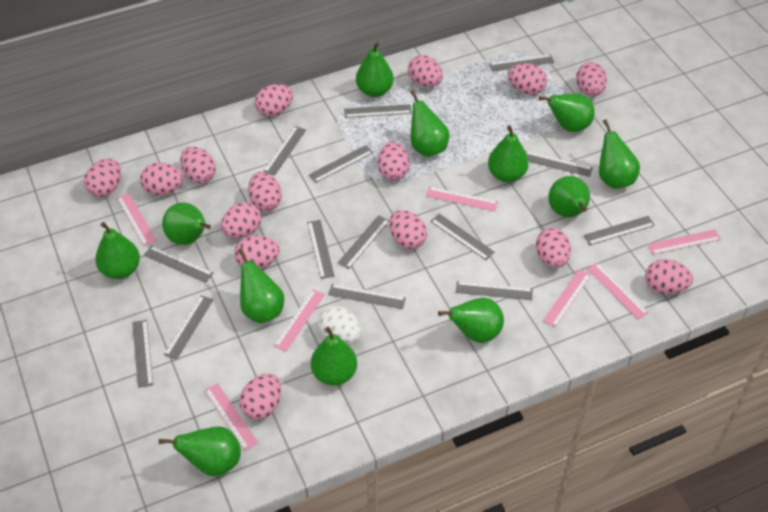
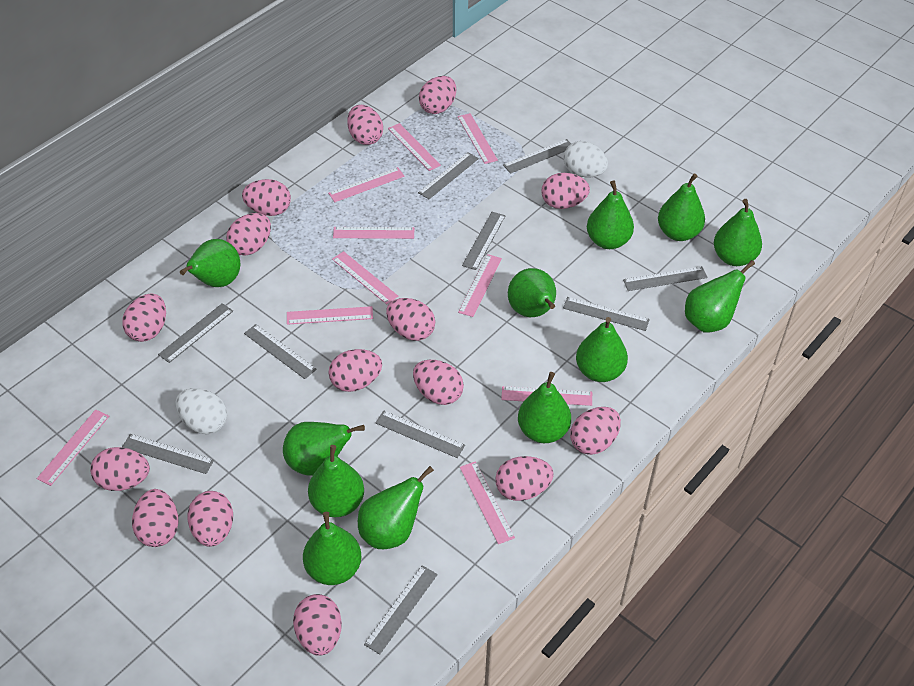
grey ruler: 14 -> 10
pink ruler: 7 -> 10
white egg: 1 -> 2

